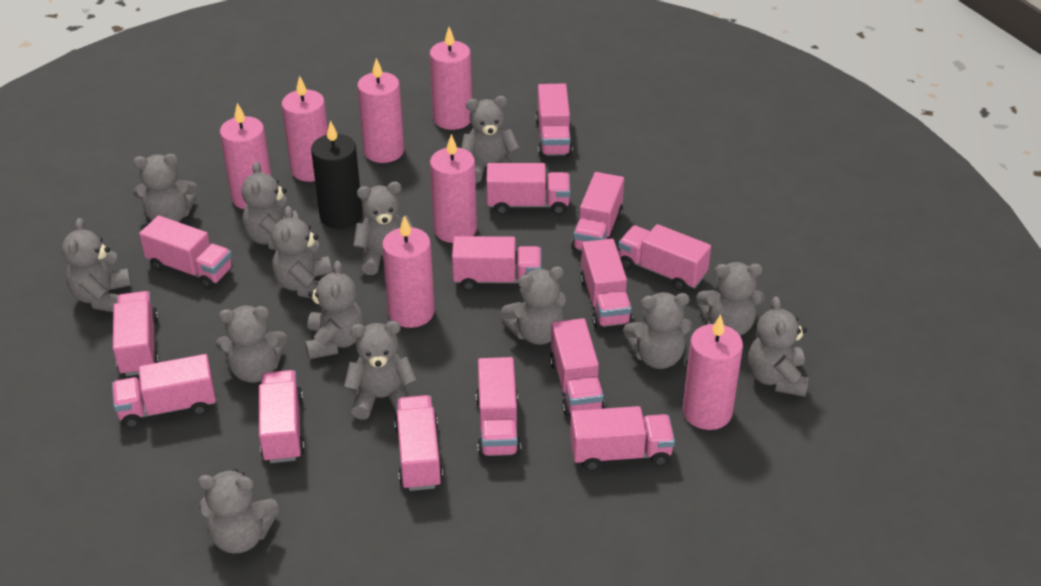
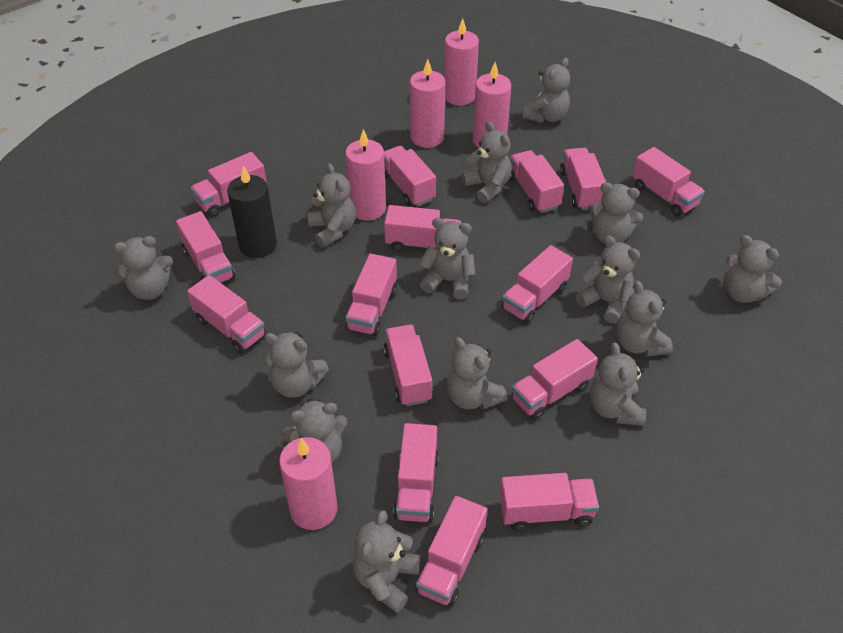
pink candle: 7 -> 5
pink truck: 14 -> 15

